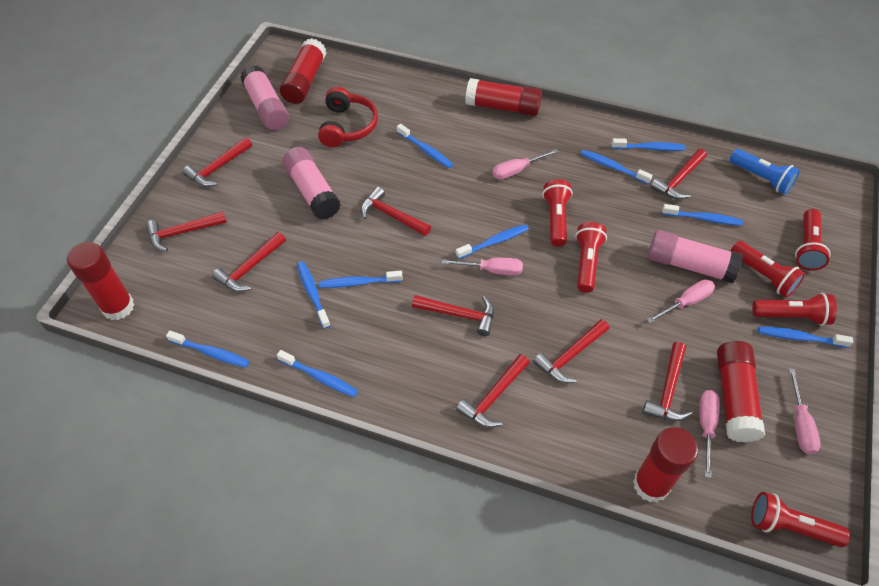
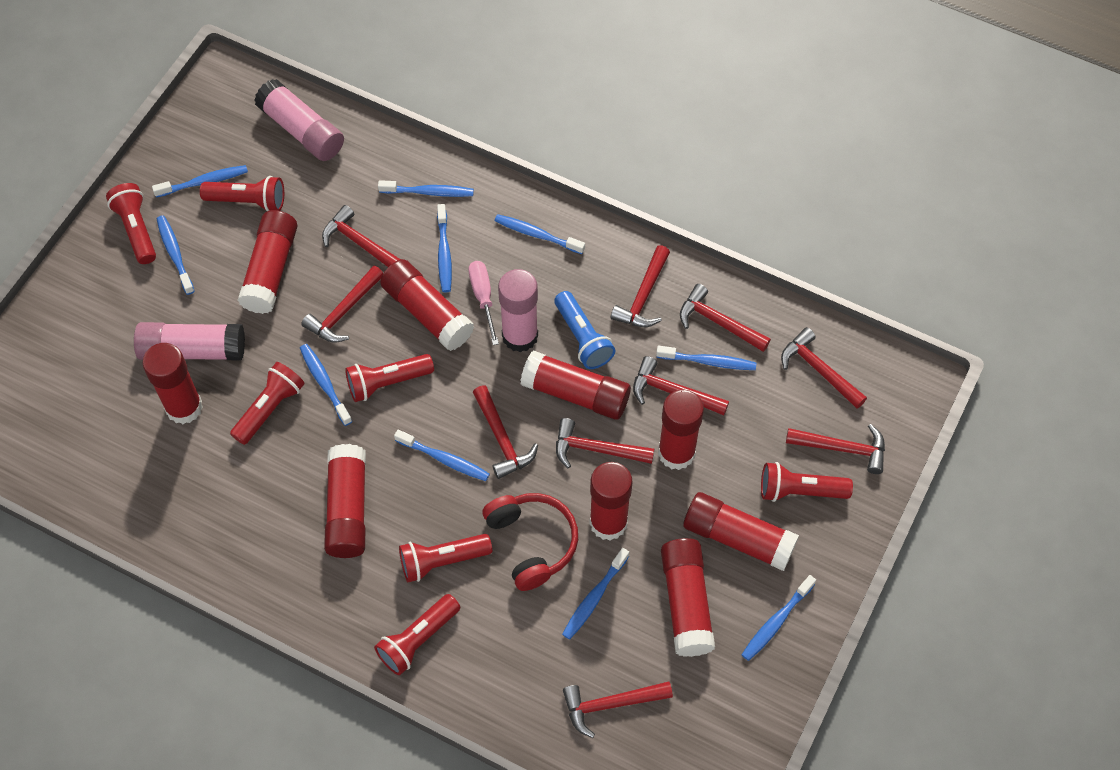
pink screwdriver: 5 -> 1
red flashlight: 6 -> 7
red glue stick: 5 -> 9
red hammer: 9 -> 10

